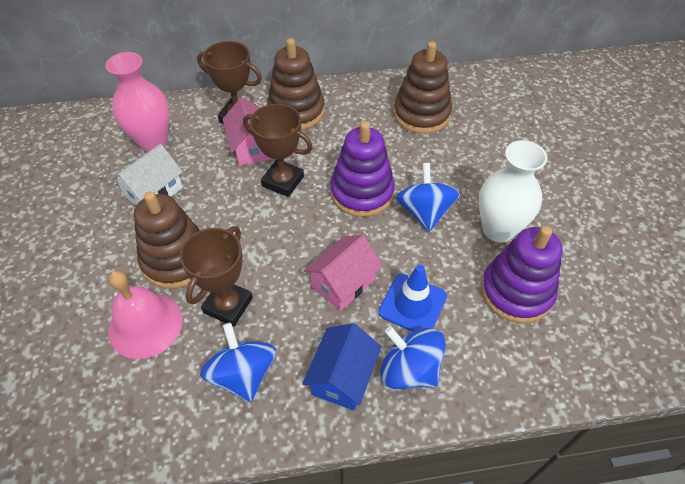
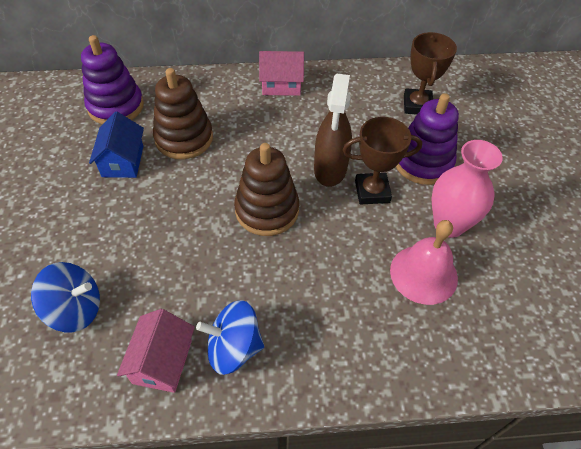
blue spinning top: 3 -> 2
blue traffic cone: 1 -> 0
brown spray bottle: 0 -> 1
brown stacking toy: 3 -> 2
brown trophy: 3 -> 2
white house: 1 -> 0
white vase: 1 -> 0

